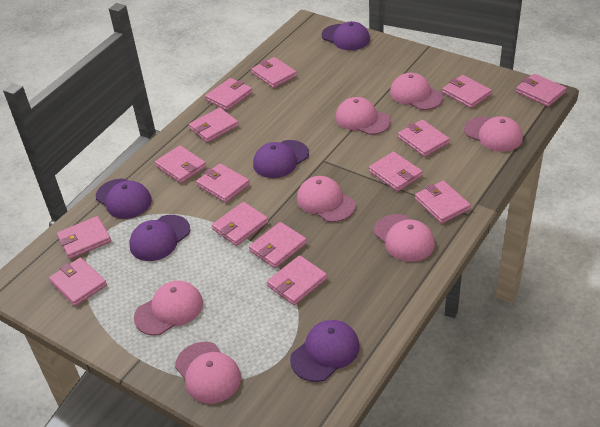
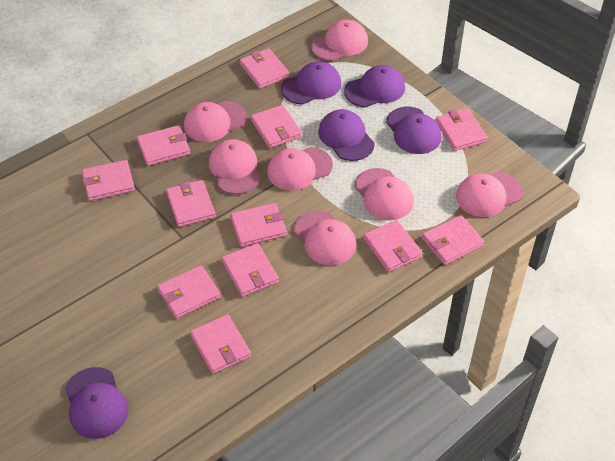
pink wallet: 15 -> 12

